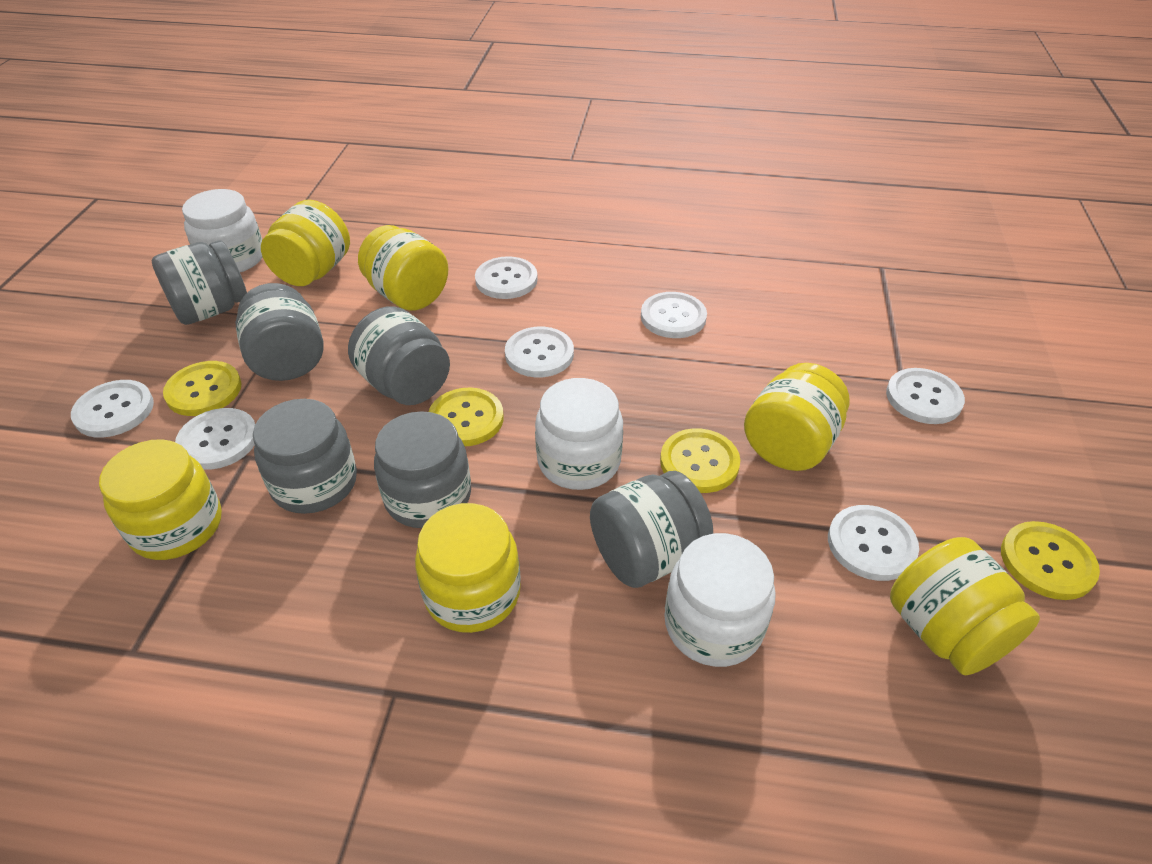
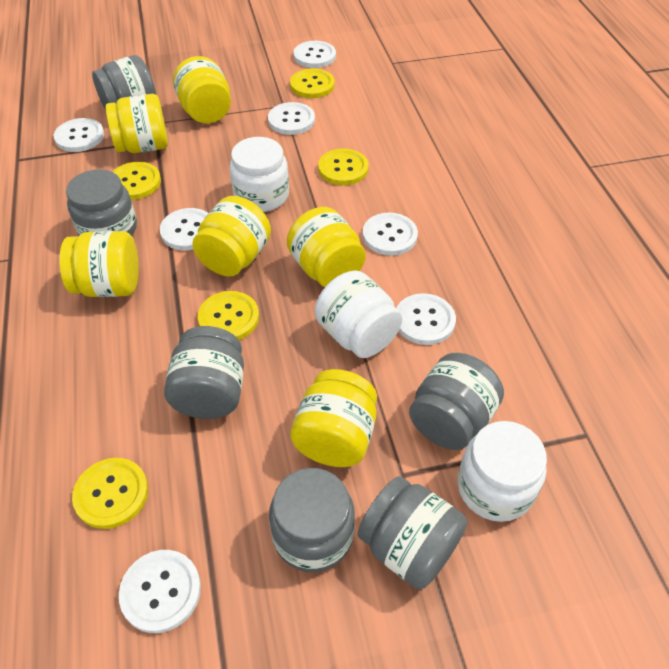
yellow button: 4 -> 5

